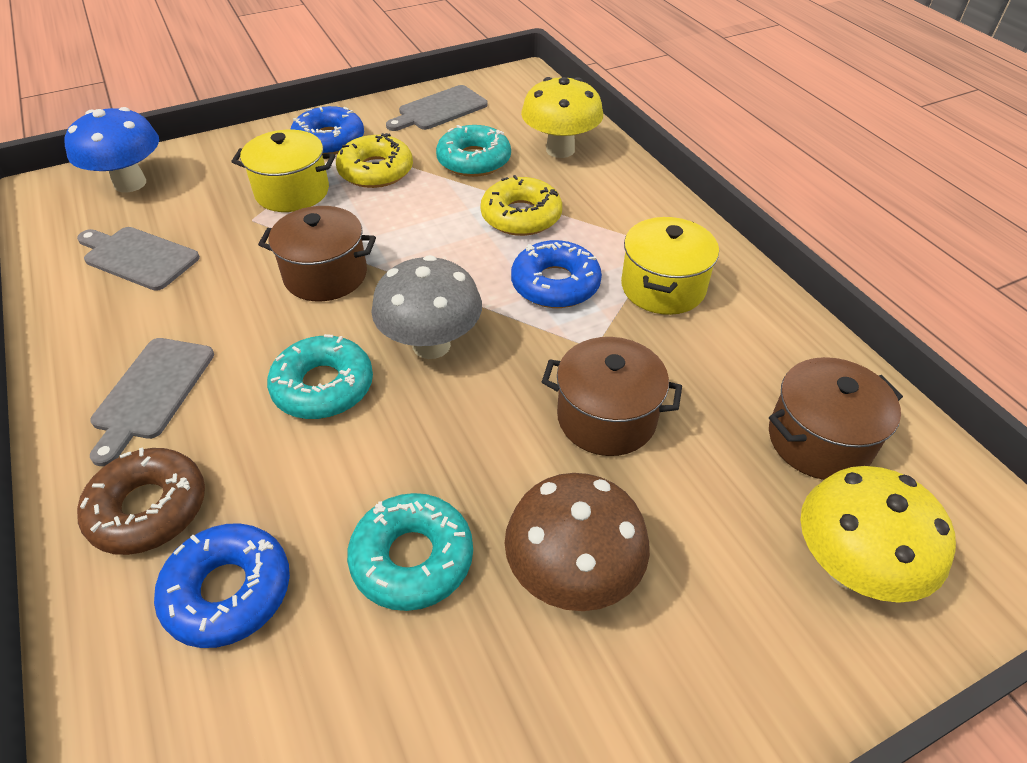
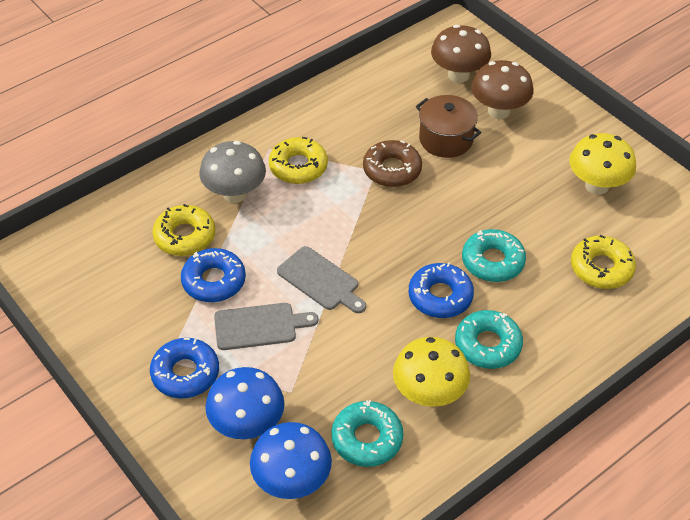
blue mushroom: 1 -> 2
brown mushroom: 1 -> 2
brown pot: 3 -> 1
grey cutting board: 3 -> 2
yellow donut: 2 -> 3
yellow pot: 2 -> 0

